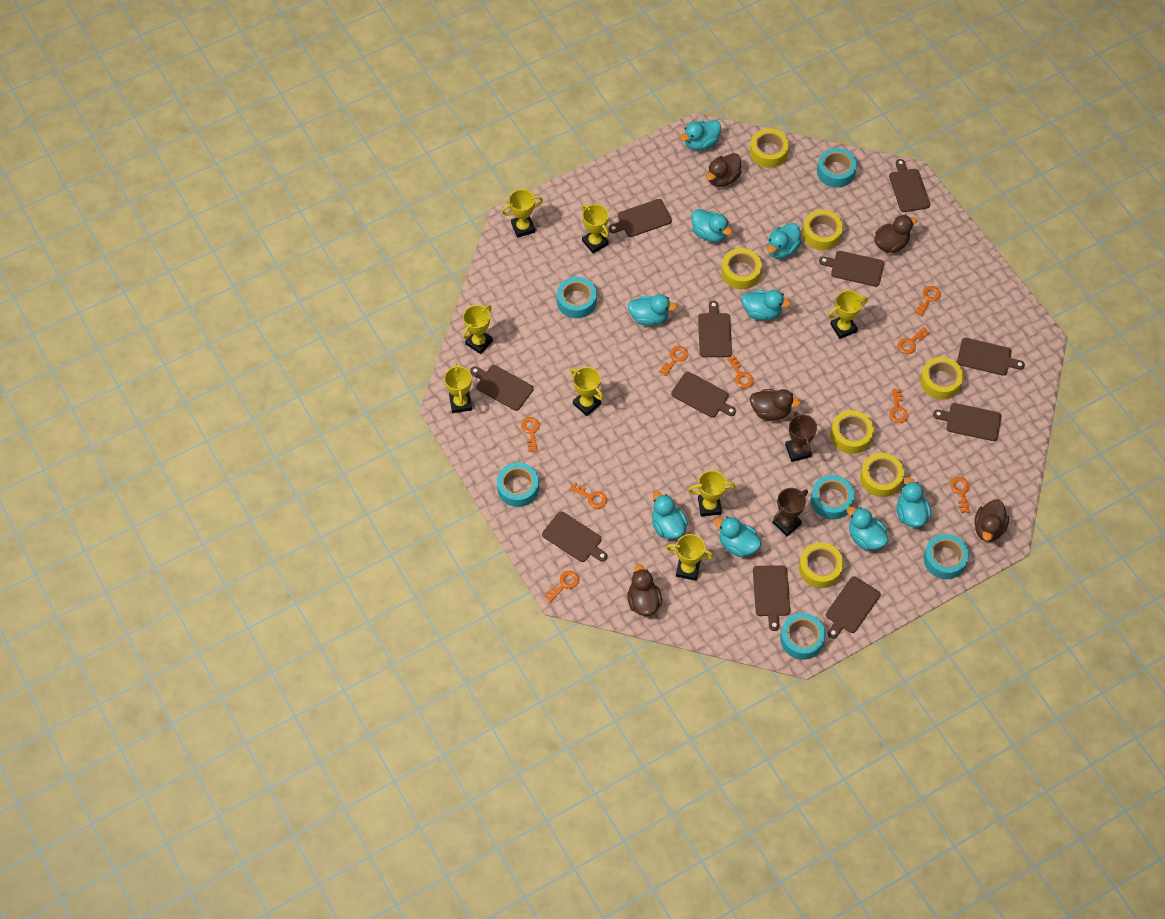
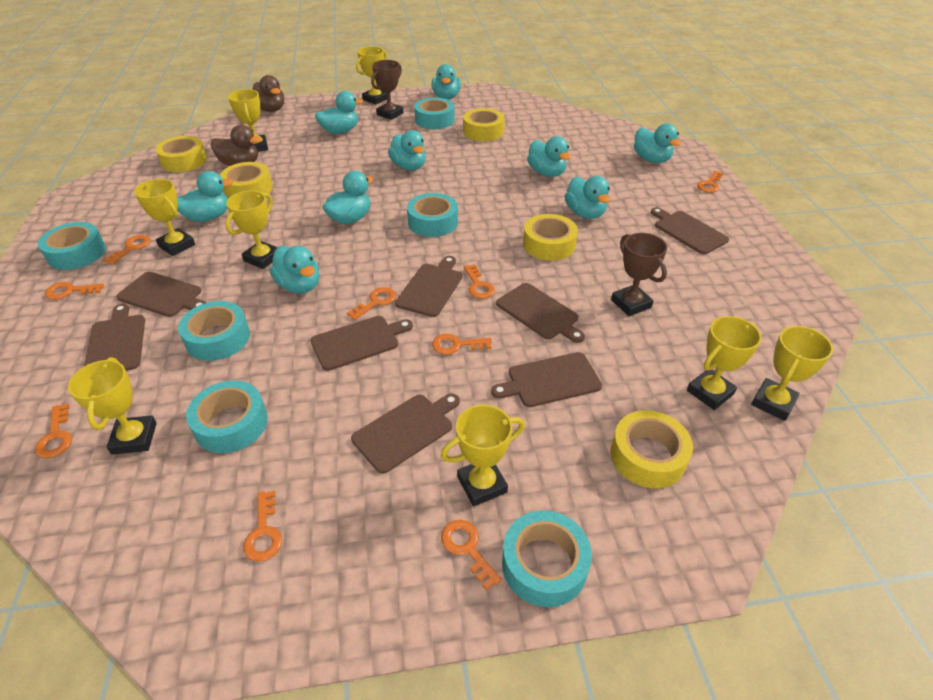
brown cutting board: 11 -> 8
brown duck: 5 -> 2
yellow tape: 7 -> 5

